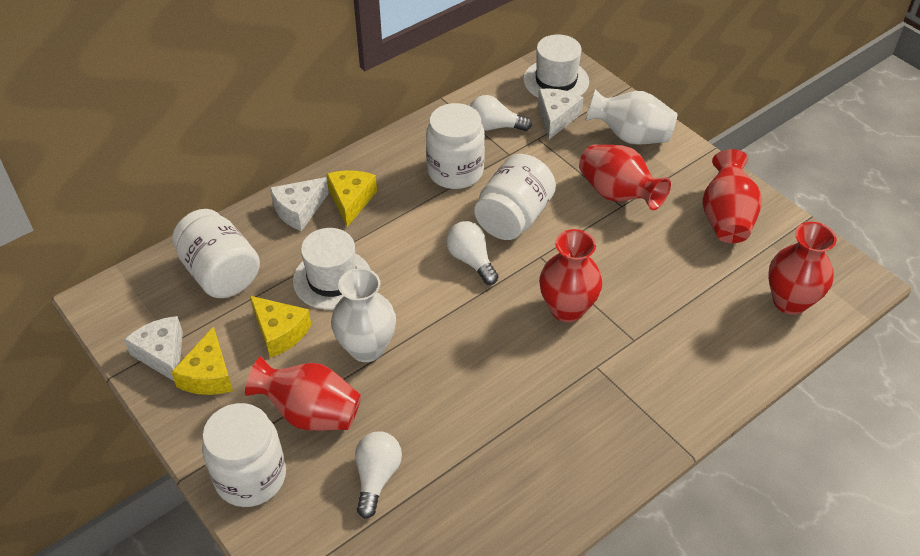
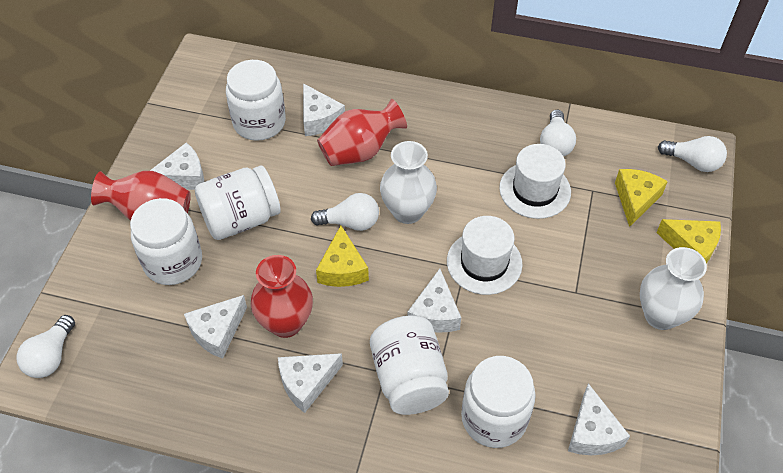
red vase: 5 -> 3
white cheese: 3 -> 6
white jar: 4 -> 5
white light bulb: 3 -> 4

